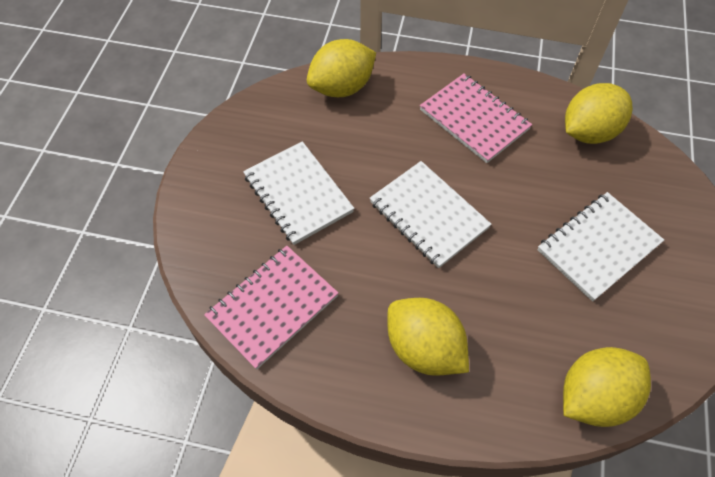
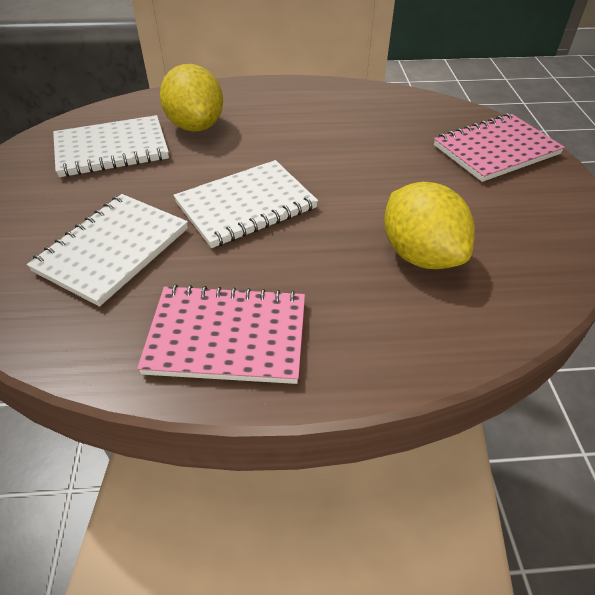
yellow lemon: 4 -> 2

